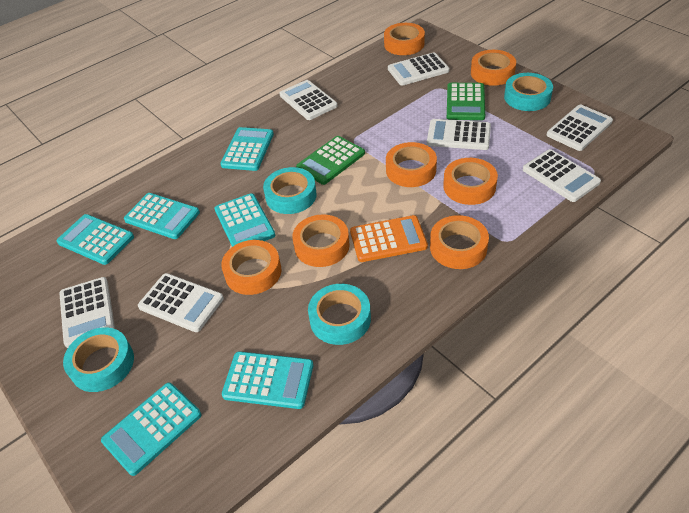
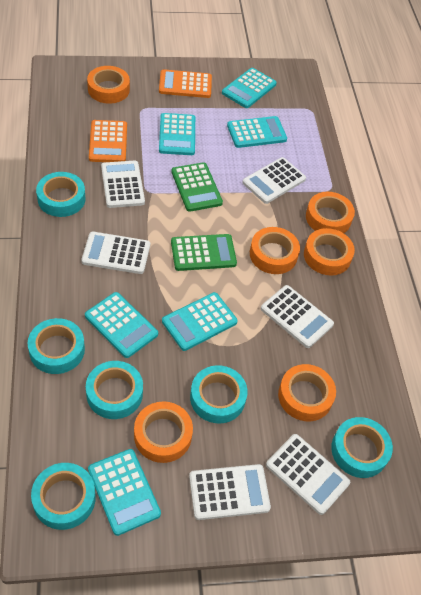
orange calculator: 1 -> 2
orange tape: 7 -> 6
turquoise tape: 4 -> 6
white calculator: 7 -> 6

